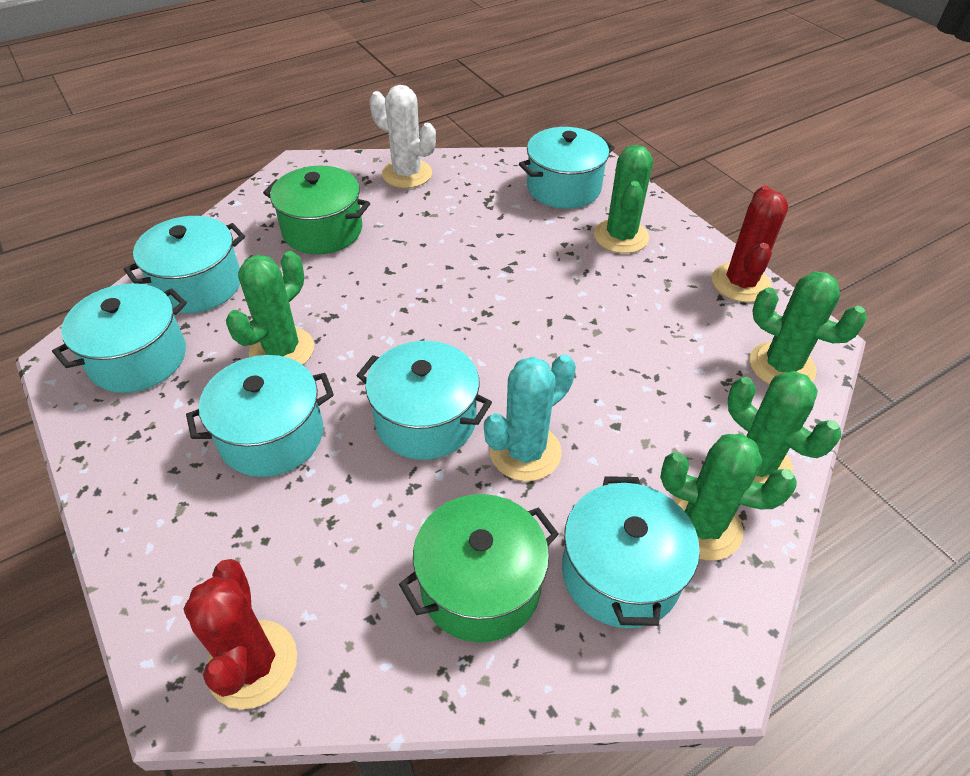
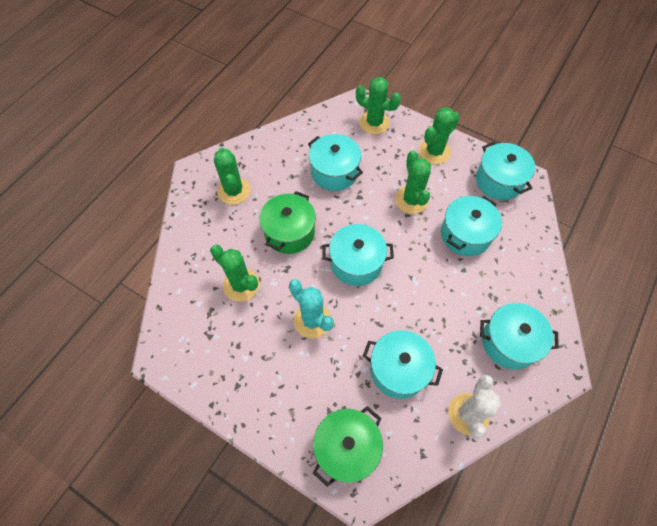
red cactus: 2 -> 0

